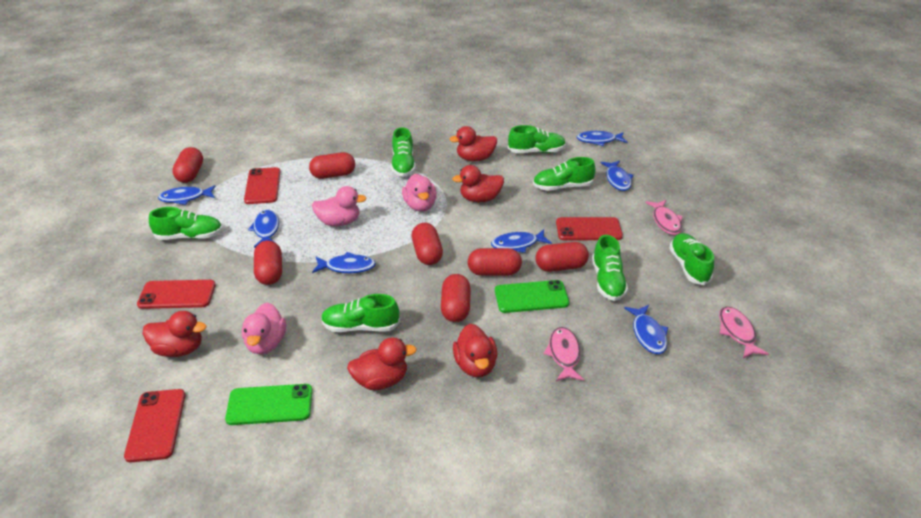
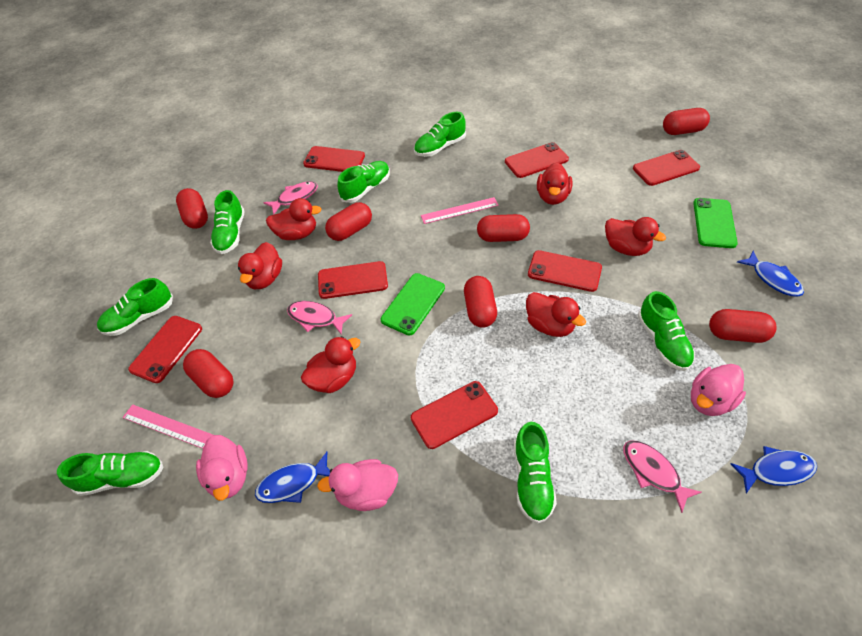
blue fish: 7 -> 3
pink ruler: 0 -> 2
red duck: 5 -> 6
red phone: 4 -> 7

